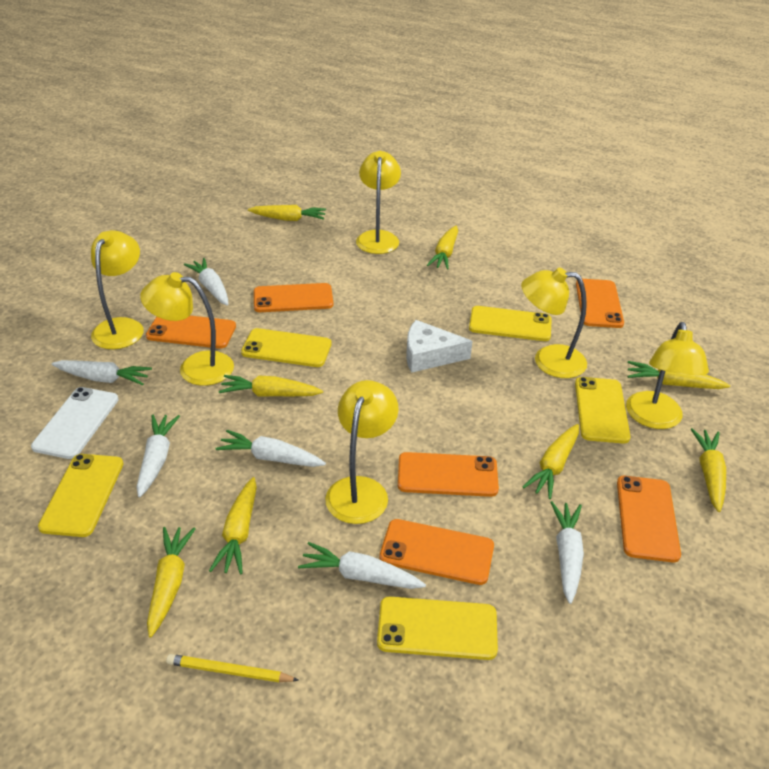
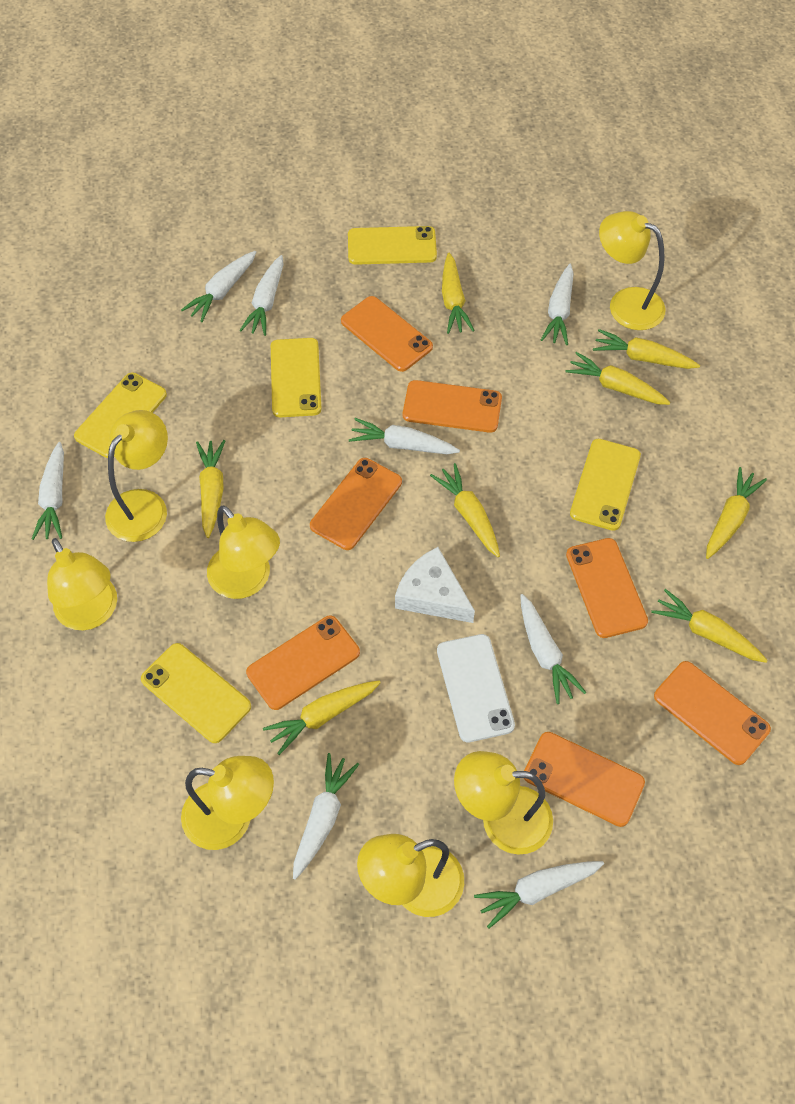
orange phone: 6 -> 7
white carrot: 6 -> 8
yellow lamp: 6 -> 7
yellow pencil: 1 -> 0

